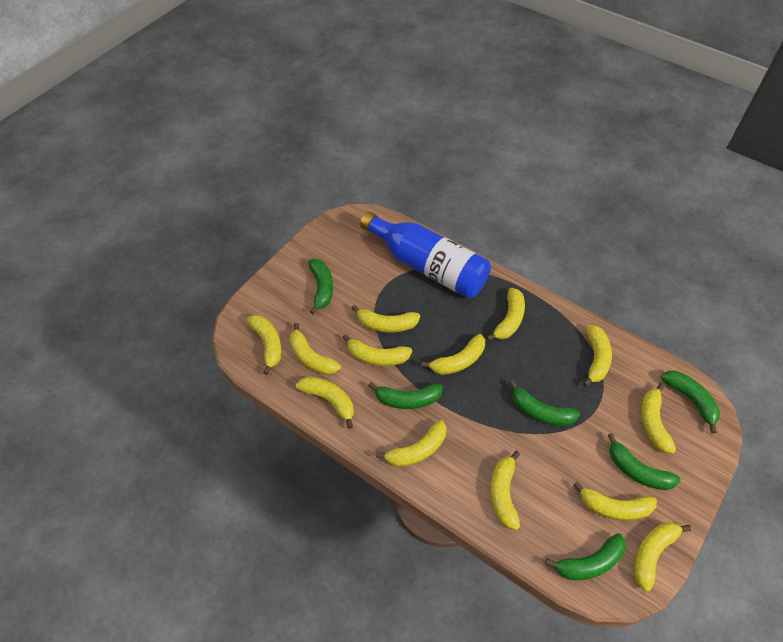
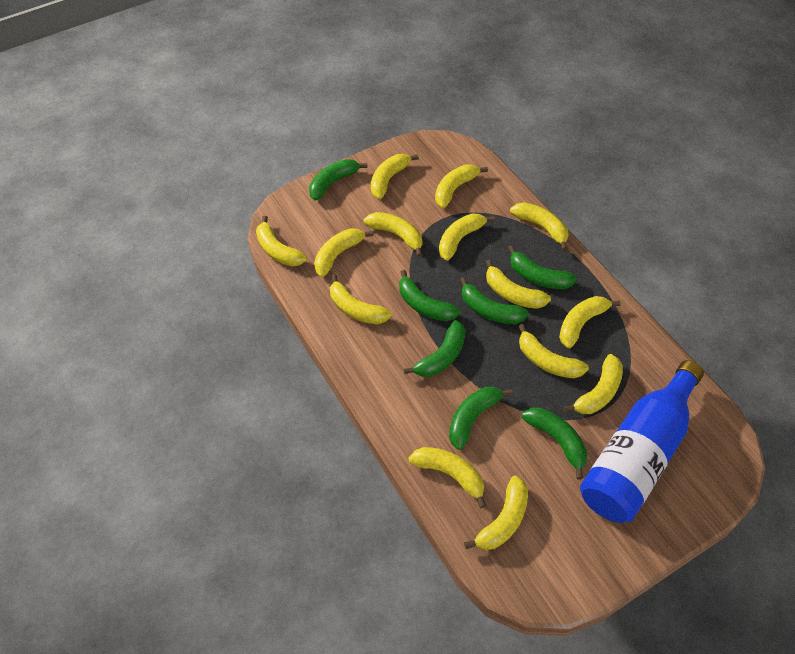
green banana: 6 -> 7
yellow banana: 13 -> 14

